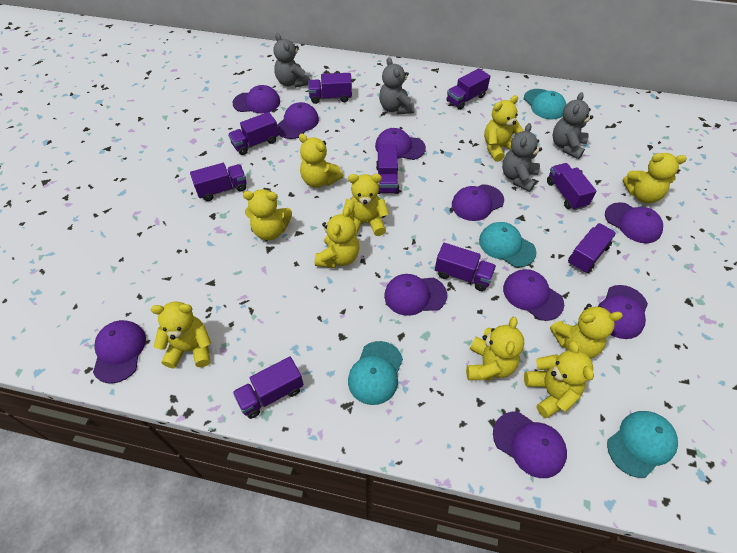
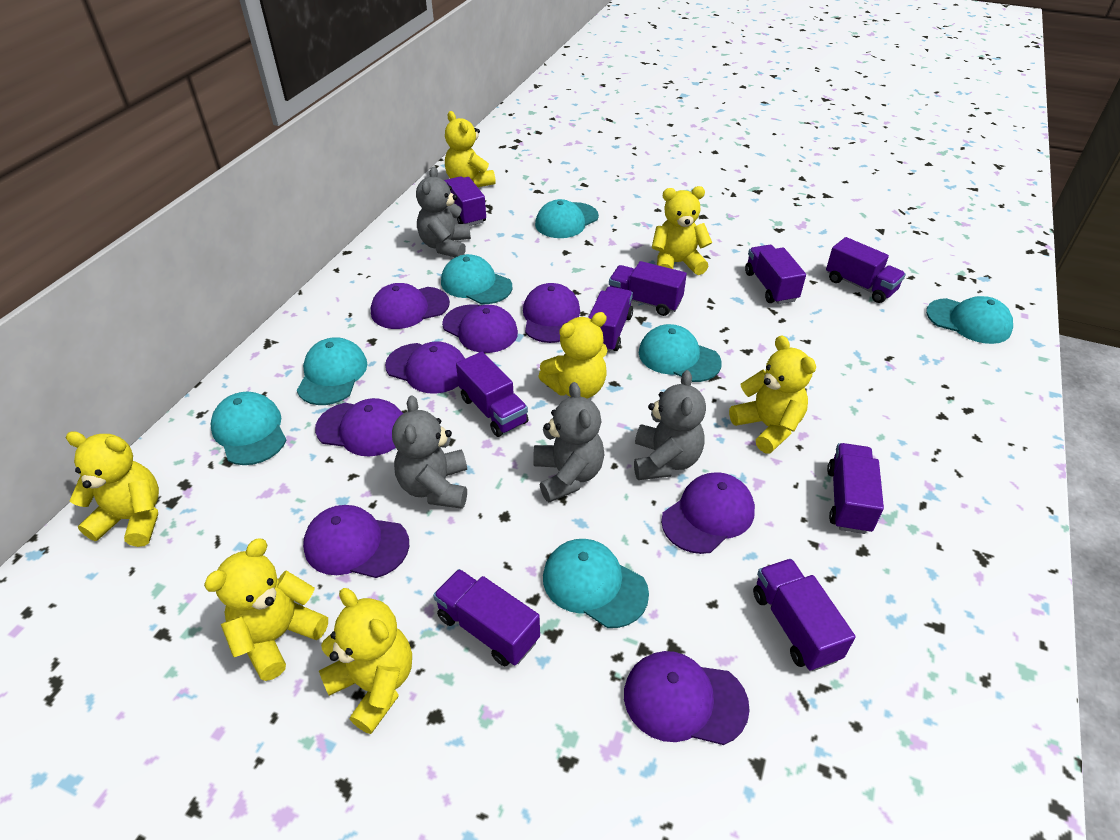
purple cap: 10 -> 8
turquoise cap: 4 -> 7
yellow teddy bear: 10 -> 7

